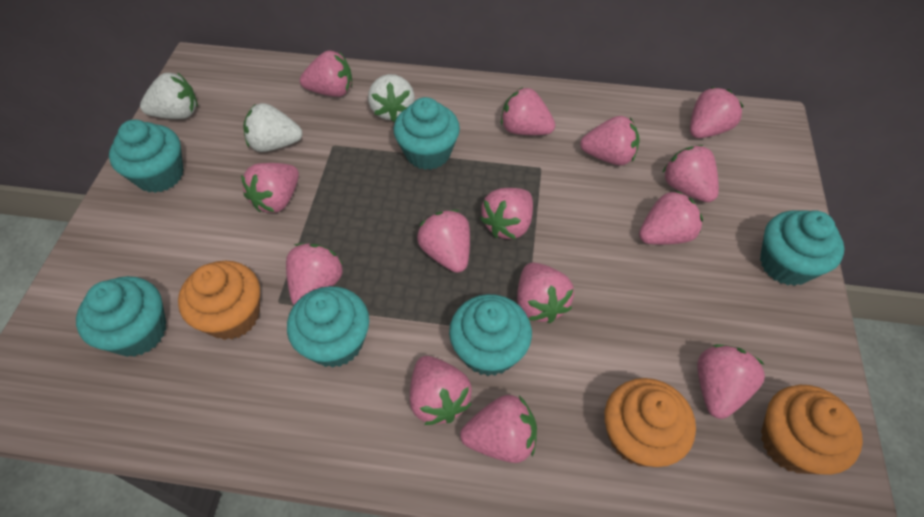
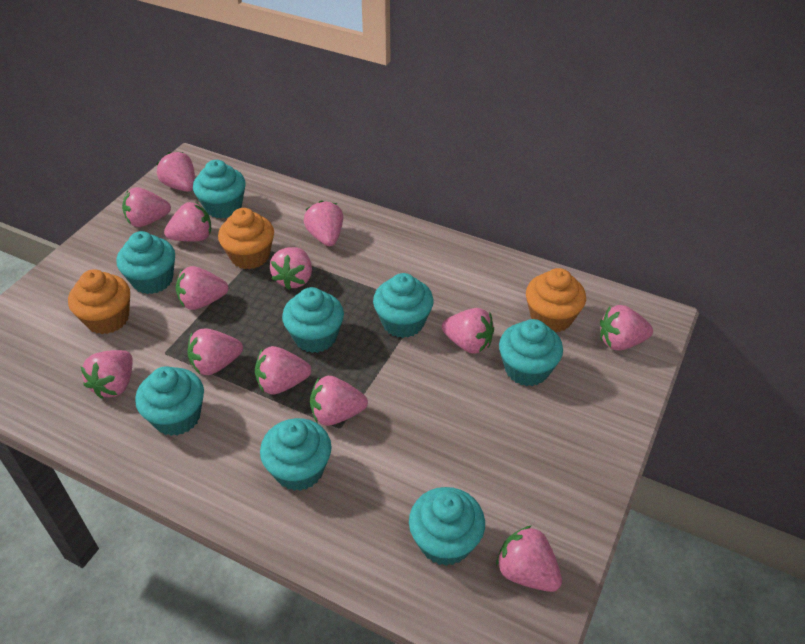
pink strawberry: 14 -> 13
turquoise cupcake: 6 -> 8
white strawberry: 3 -> 0

